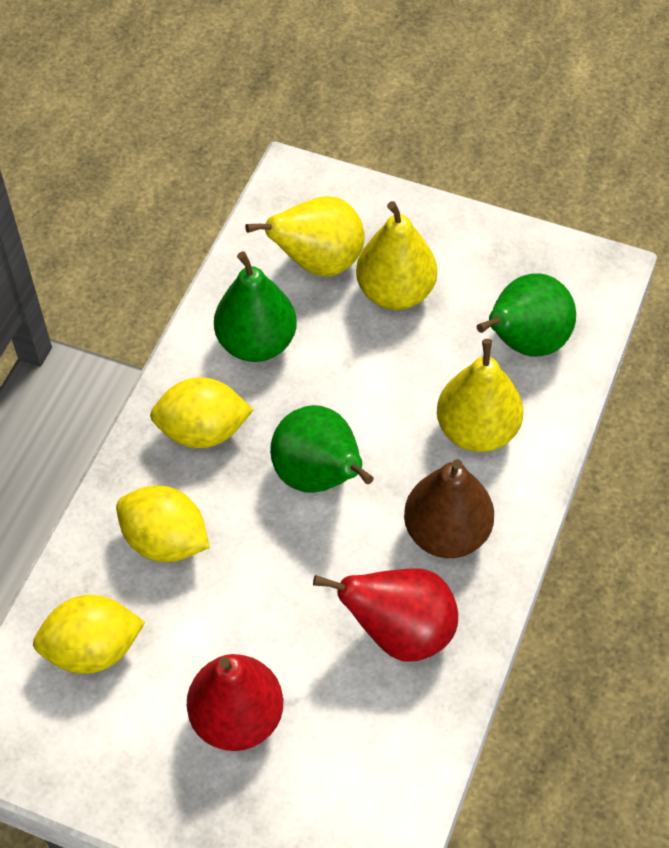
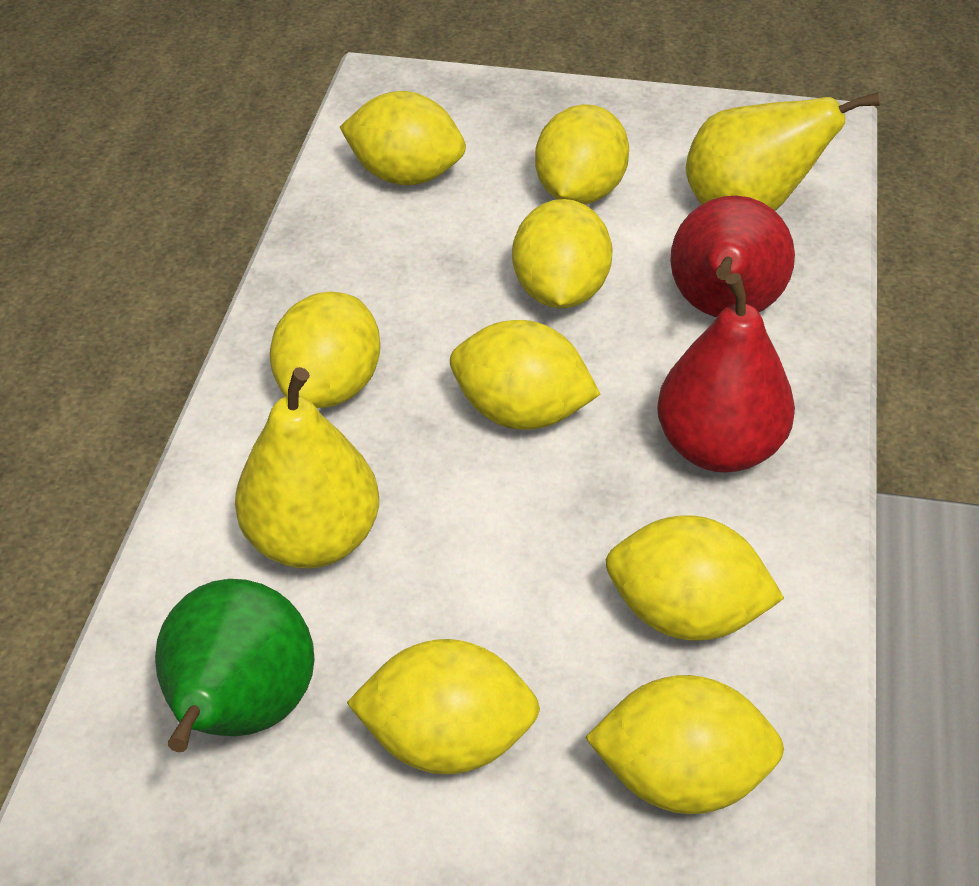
brown pear: 1 -> 0
green pear: 3 -> 1
yellow lemon: 3 -> 8
yellow pear: 3 -> 2

